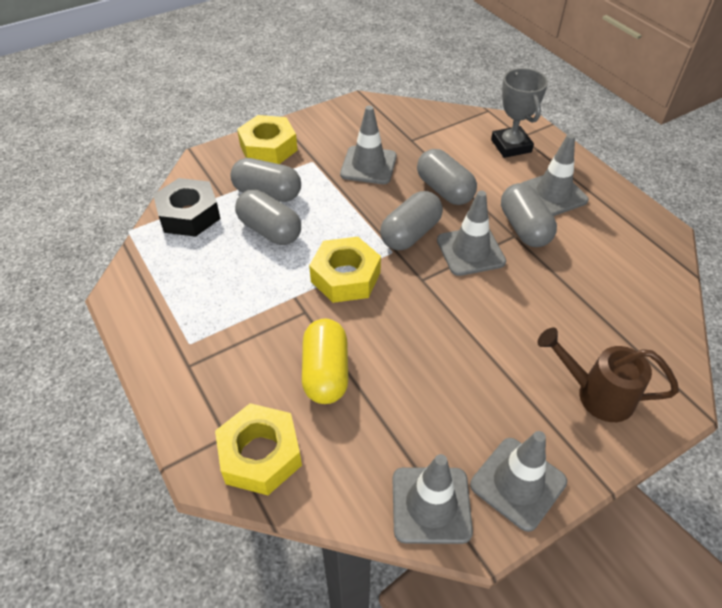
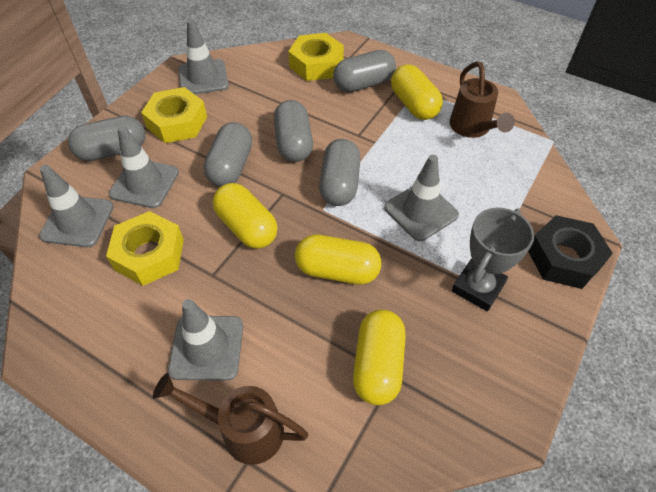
brown watering can: 1 -> 2
yellow capsule: 1 -> 4

